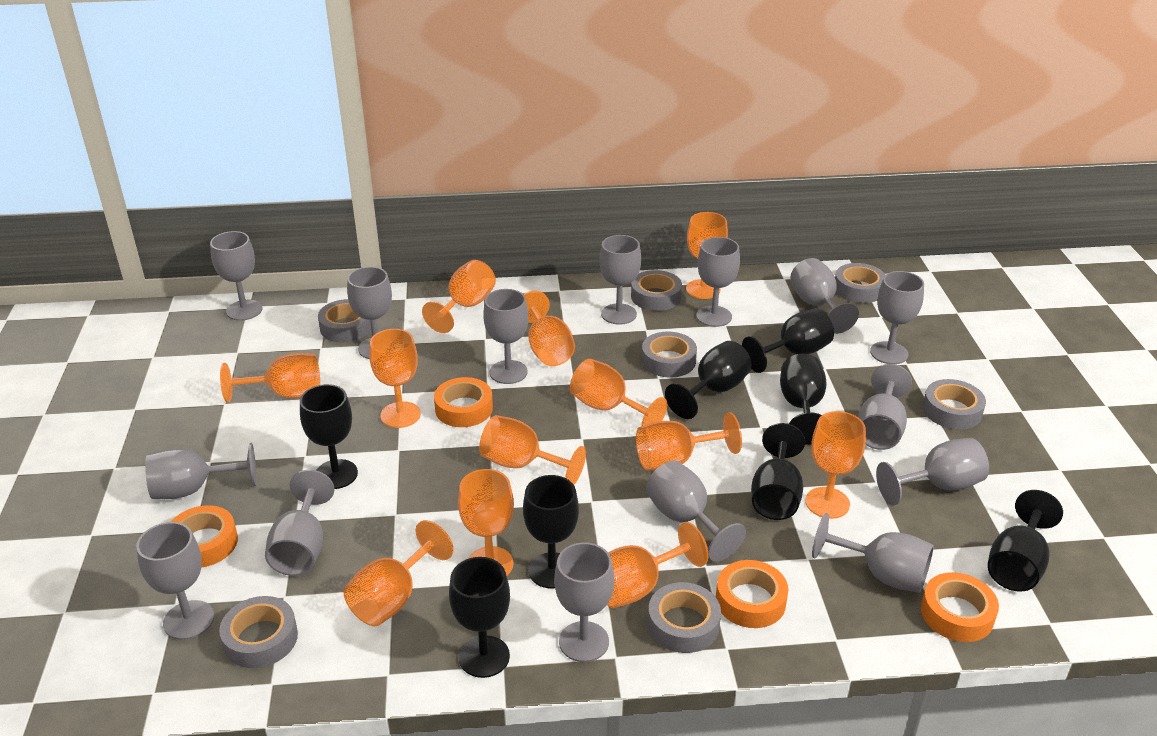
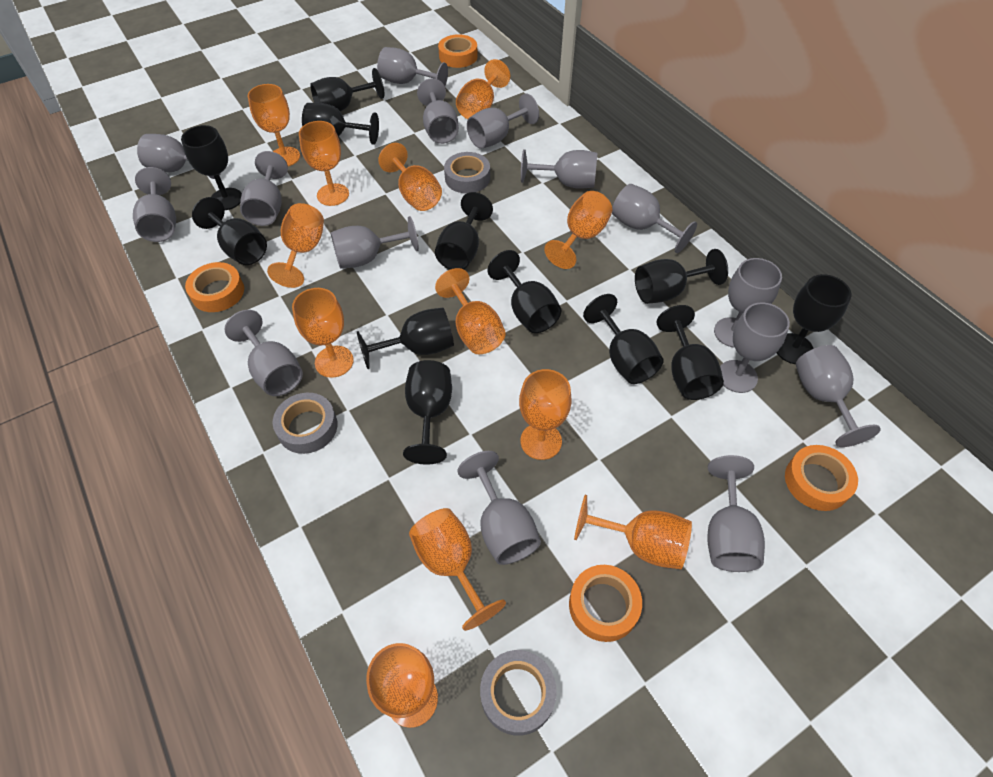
black goblet: 8 -> 12
grey tape: 7 -> 3

